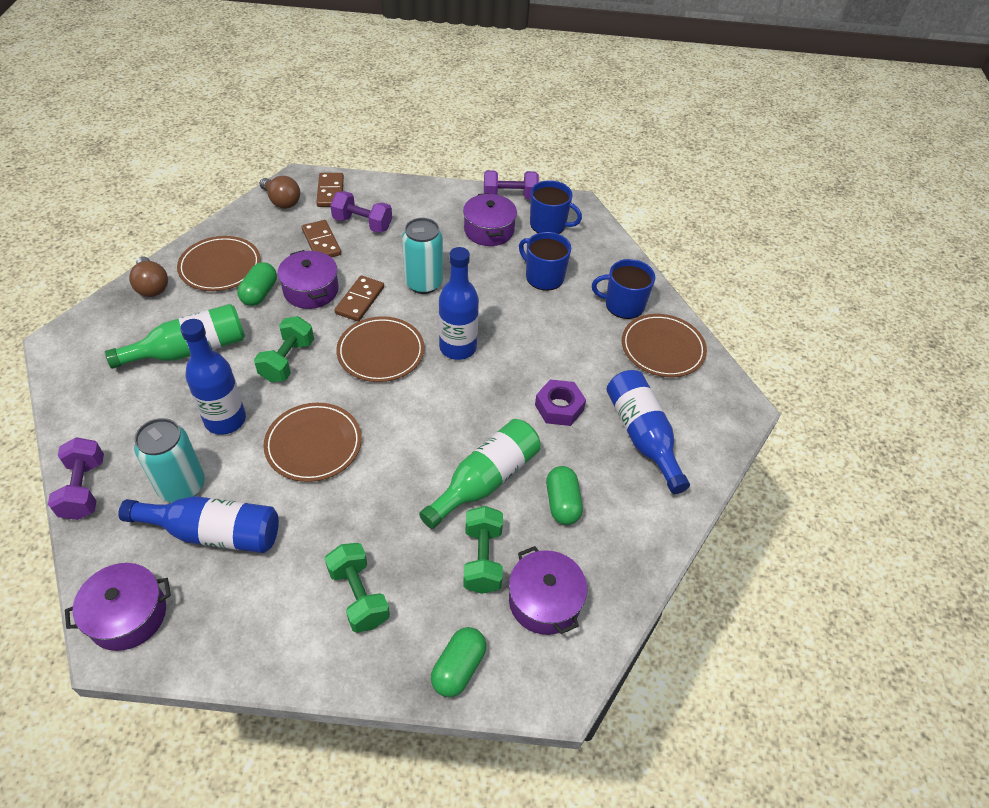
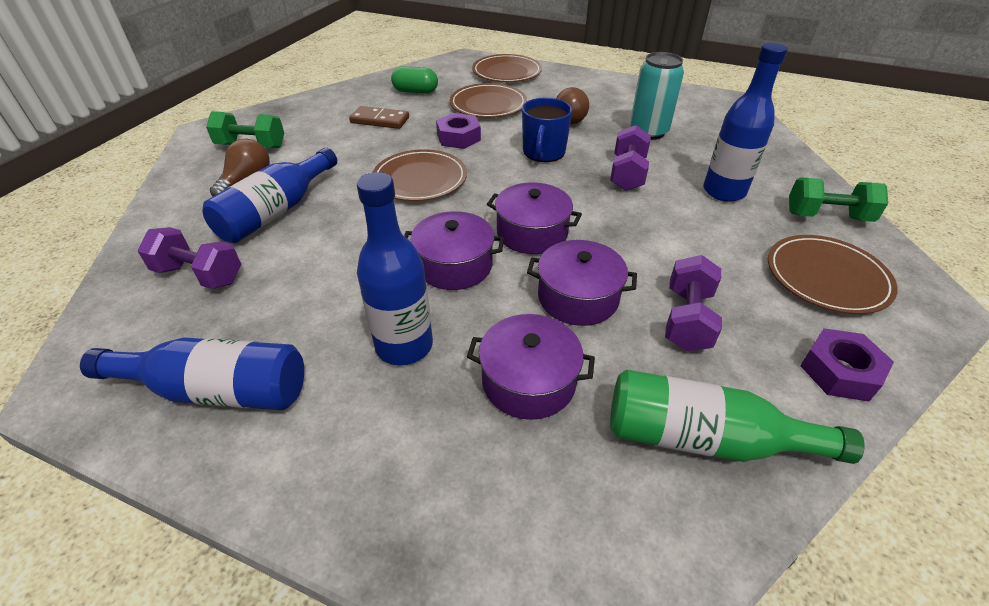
blue mug: 3 -> 1
brown domino: 3 -> 1
green bottle: 2 -> 1
green capsule: 3 -> 1
green dumbbell: 3 -> 2
purple nut: 1 -> 2
turquoise can: 2 -> 1

